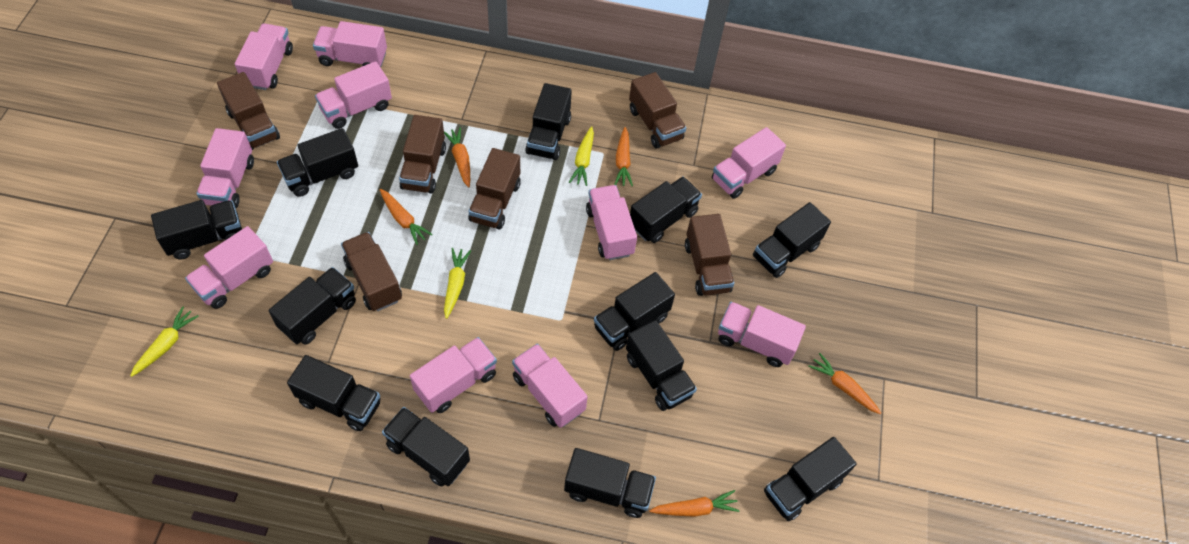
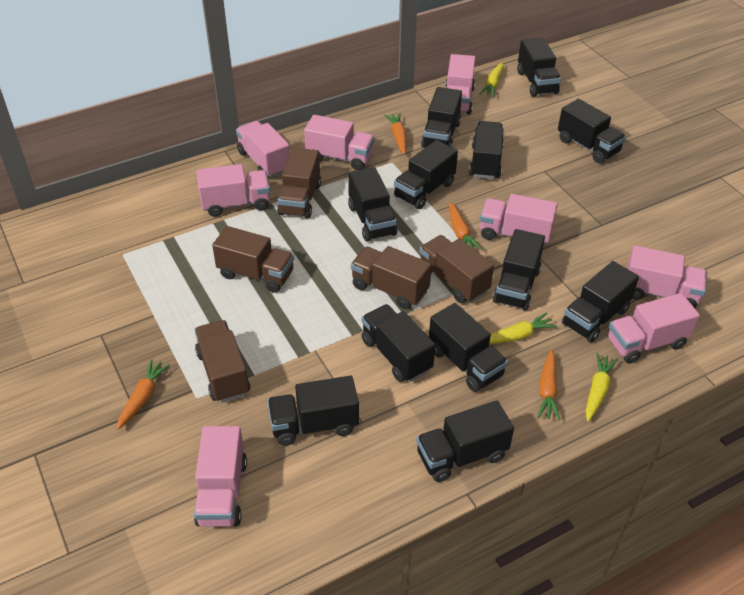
brown truck: 6 -> 5
orange carrot: 5 -> 4
pink truck: 10 -> 8

